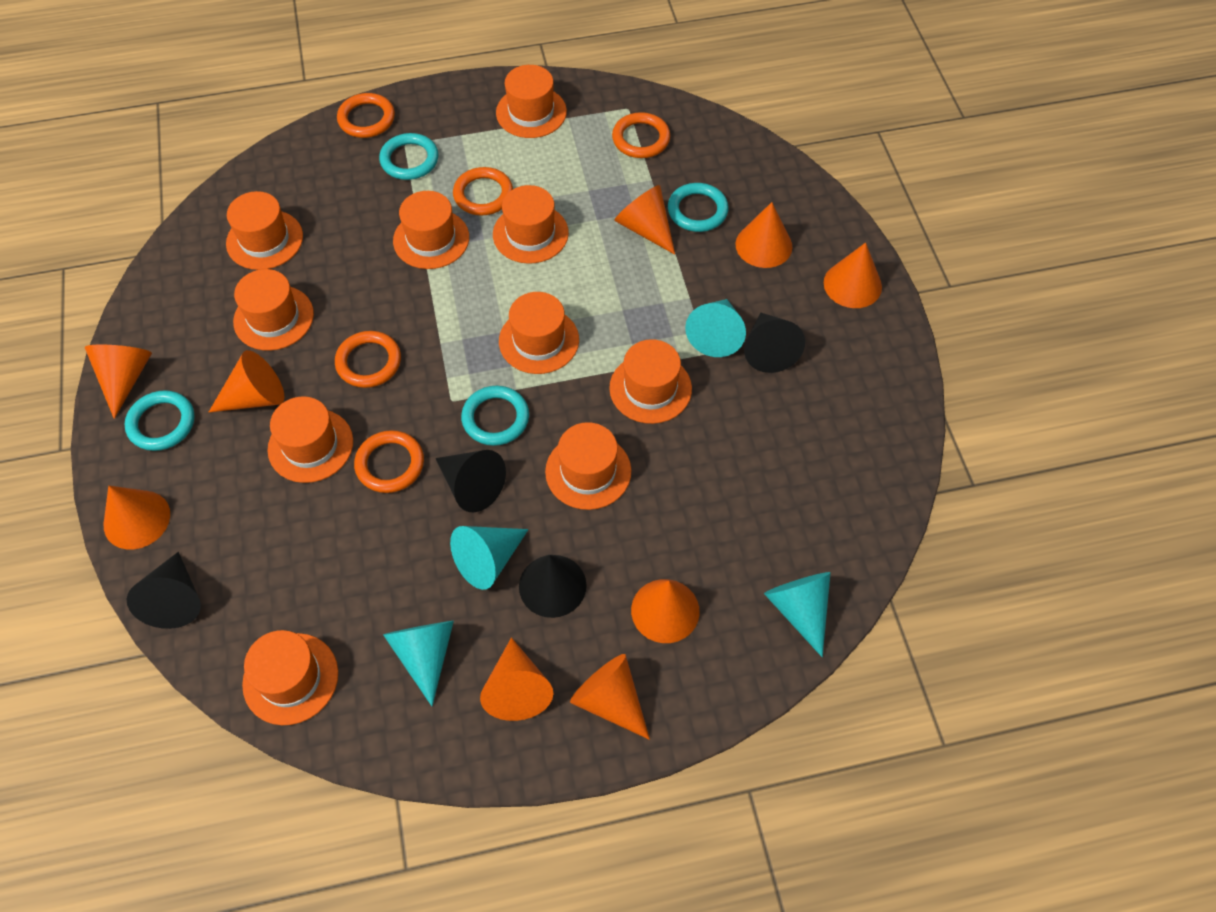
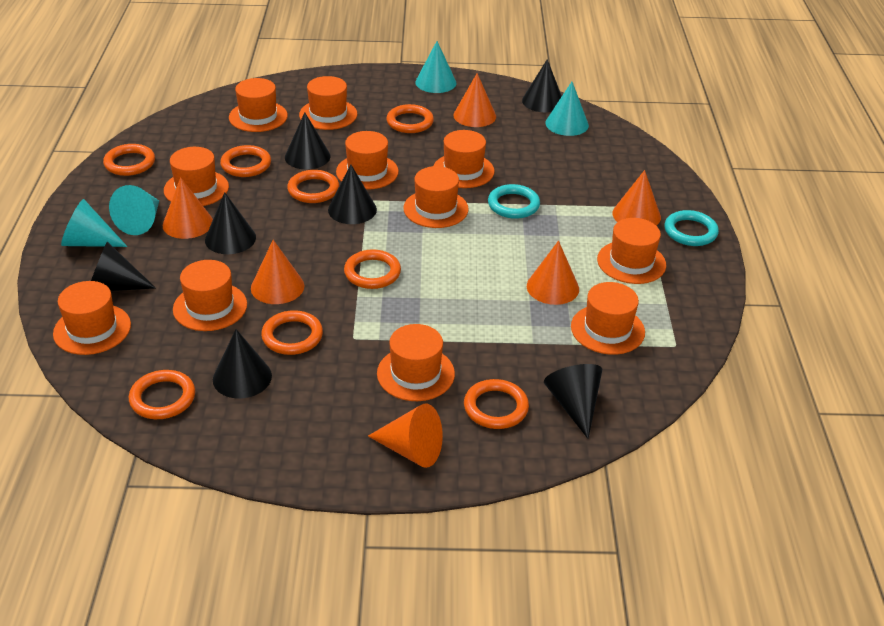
black cone: 4 -> 7
orange cone: 9 -> 6
orange hat: 10 -> 11
orange ring: 5 -> 8
turquoise ring: 4 -> 2

